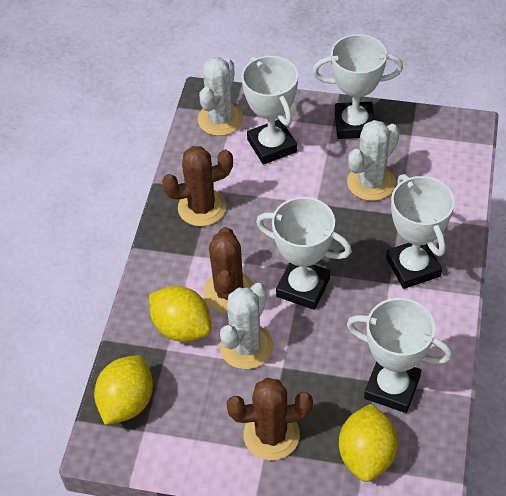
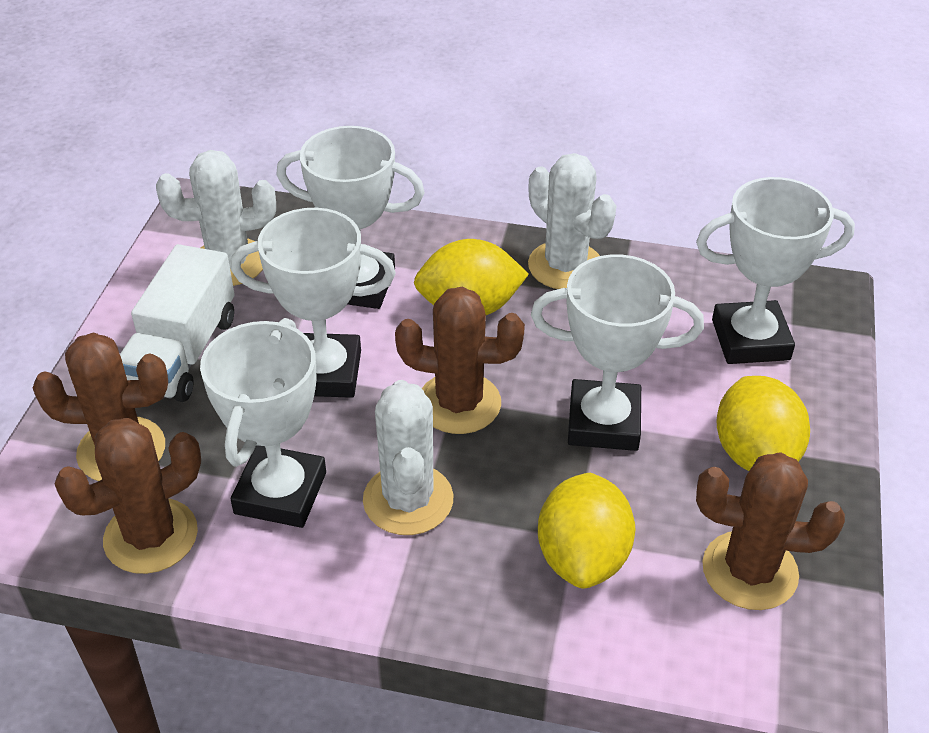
brown cactus: 3 -> 4
white truck: 0 -> 1

